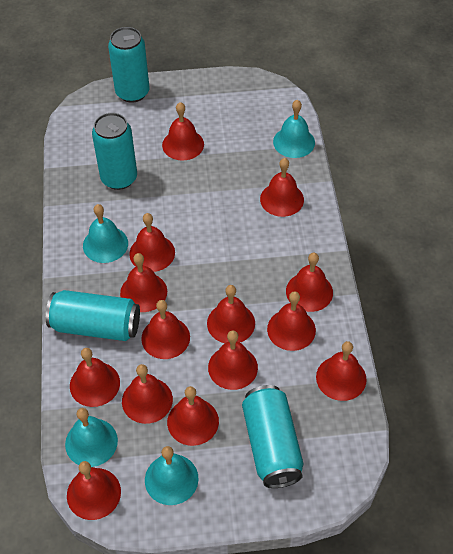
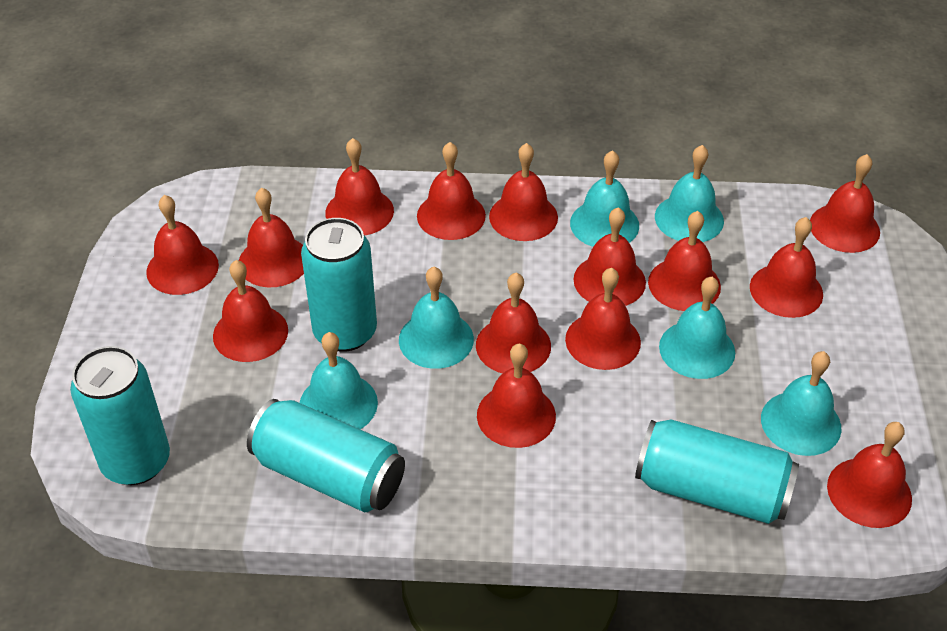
turquoise bell: 4 -> 6

